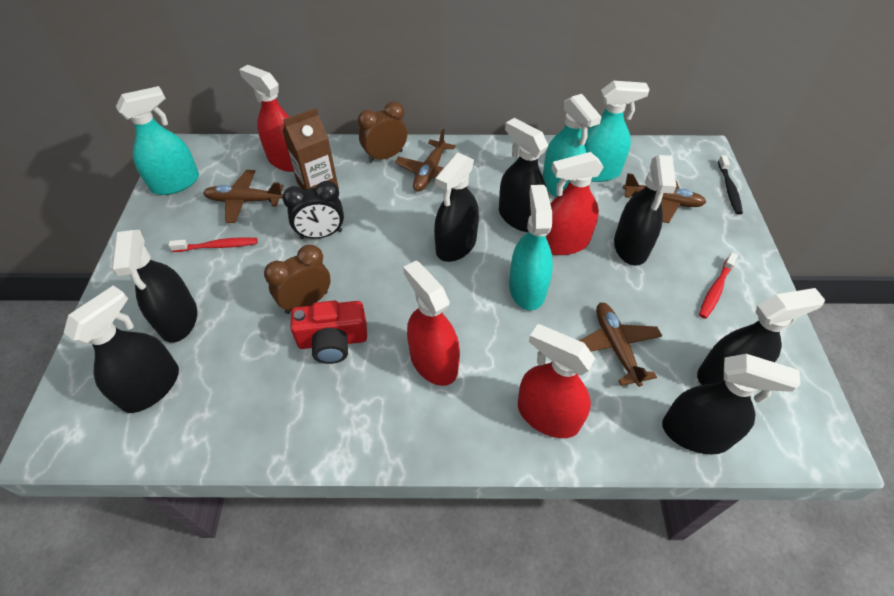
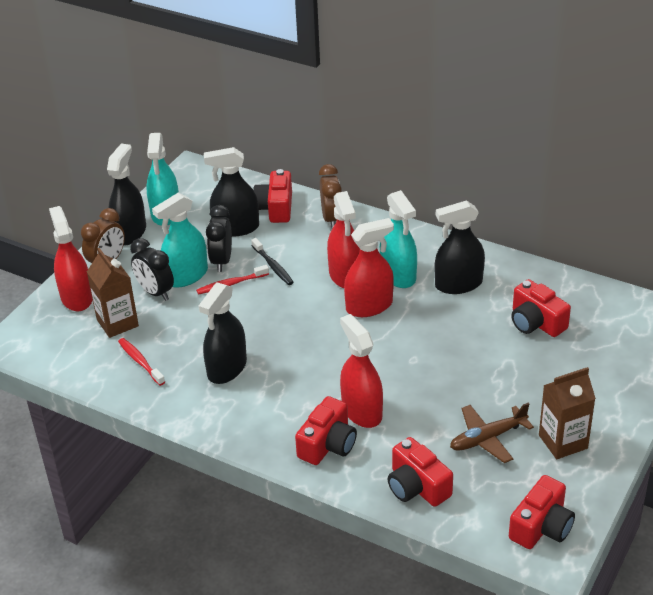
black clock: 1 -> 2
black spray bottle: 7 -> 4
brown carton: 1 -> 2
brown plane: 4 -> 1
red camera: 1 -> 5
turquoise spray bottle: 4 -> 3

